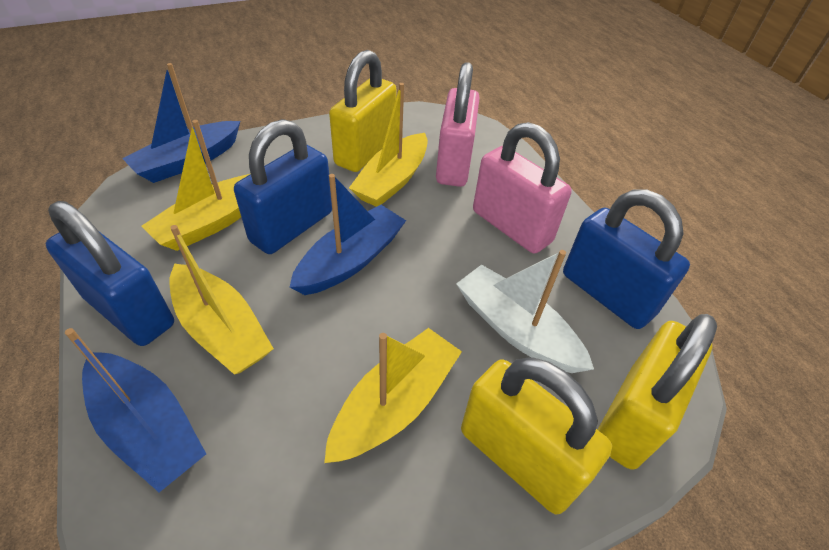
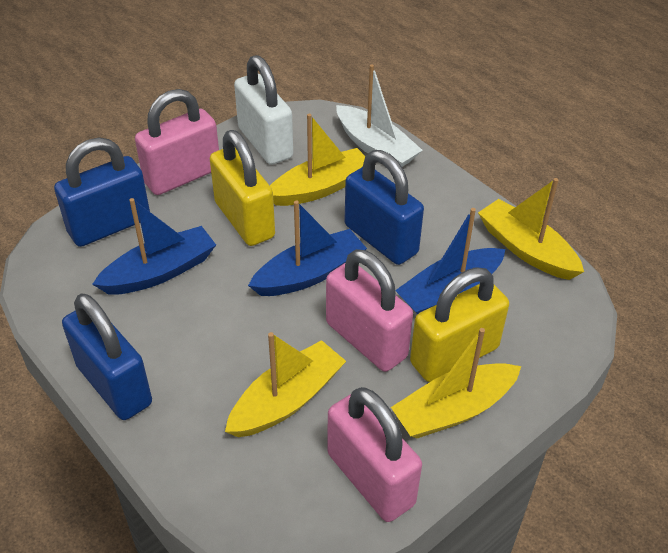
pink padlock: 2 -> 3
white padlock: 0 -> 1
yellow padlock: 3 -> 2

